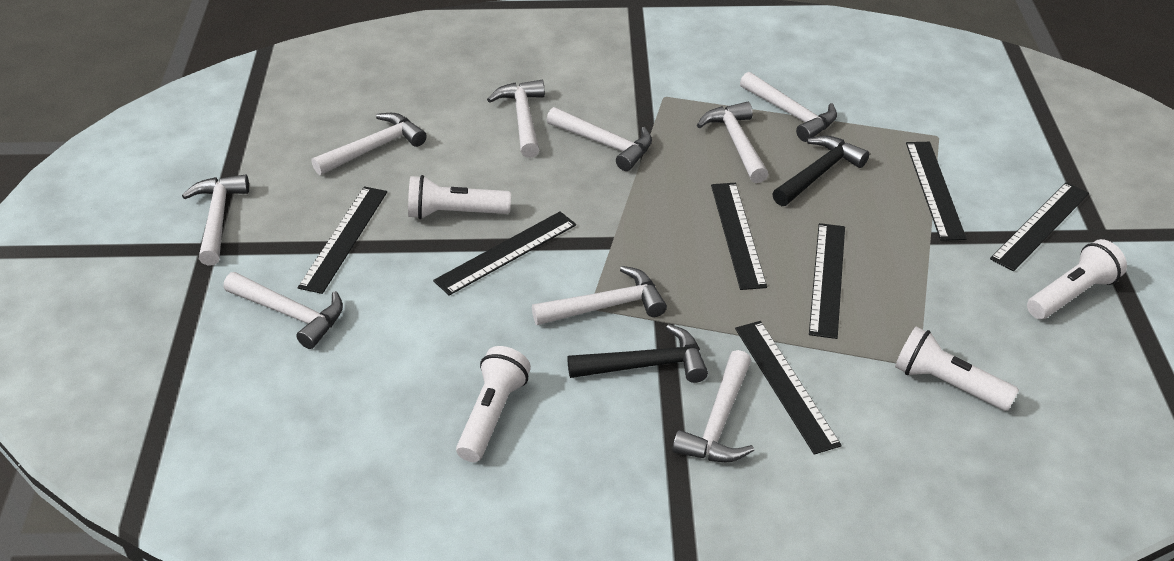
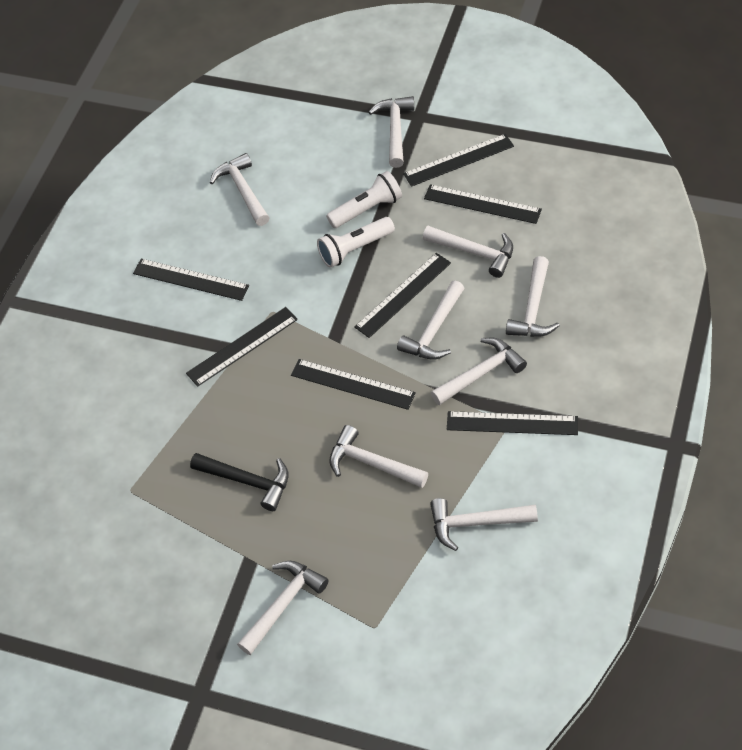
black hammer: 2 -> 1
white flashlight: 4 -> 2

